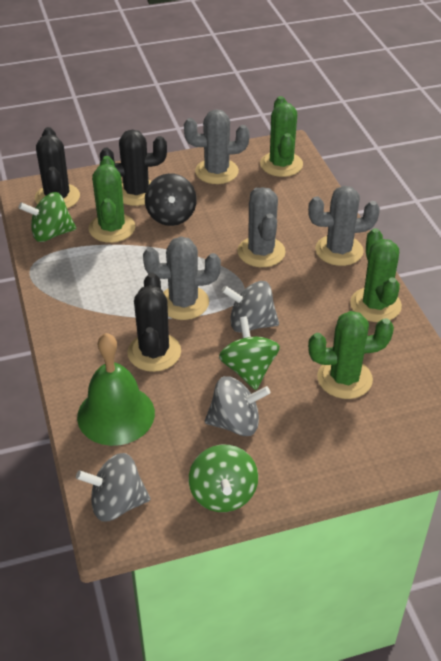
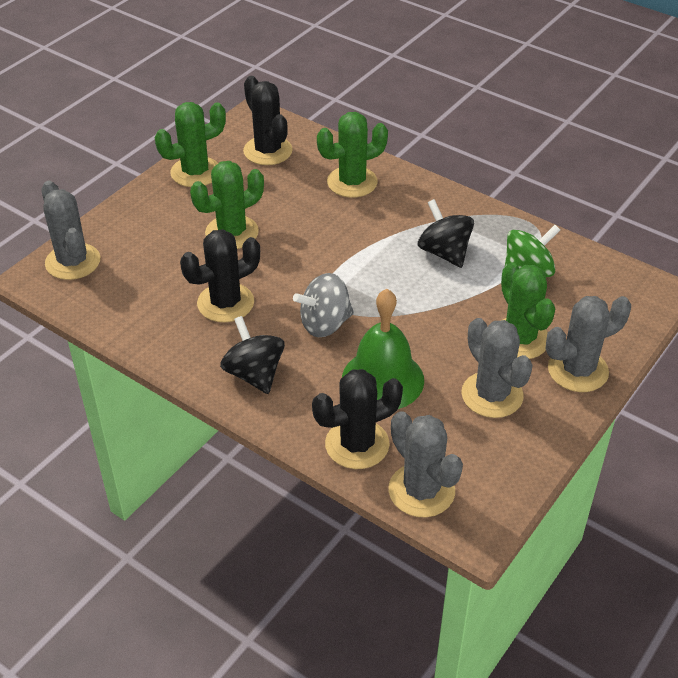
black spinning top: 1 -> 2
green spinning top: 3 -> 1
grey spinning top: 3 -> 1

